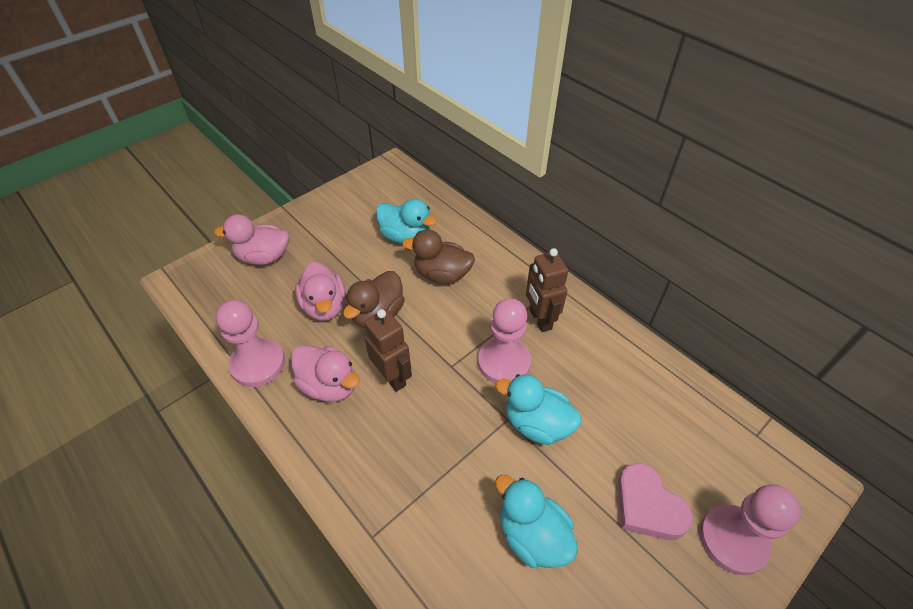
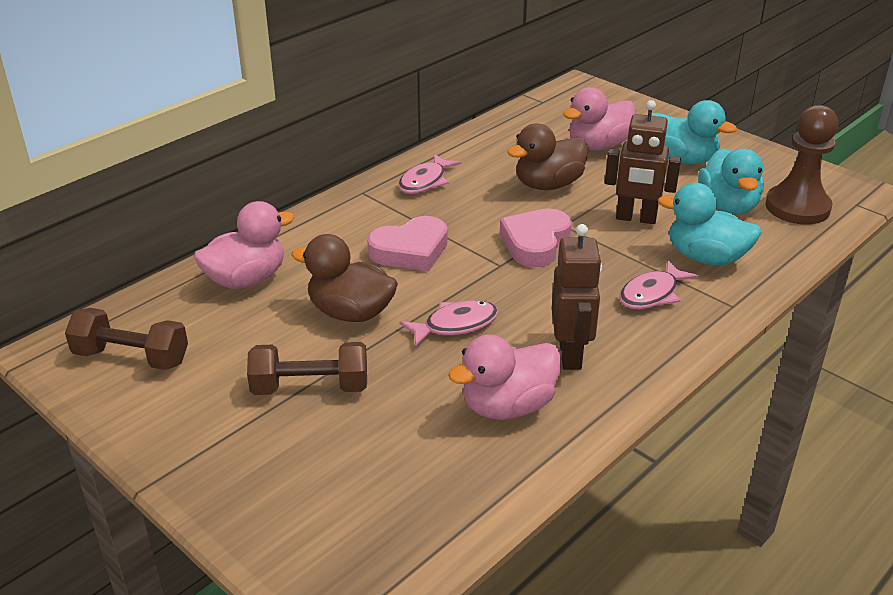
brown dumbbell: 0 -> 2
brown pawn: 0 -> 1
pink fish: 0 -> 3
pink heart: 1 -> 2
pink pawn: 3 -> 0

